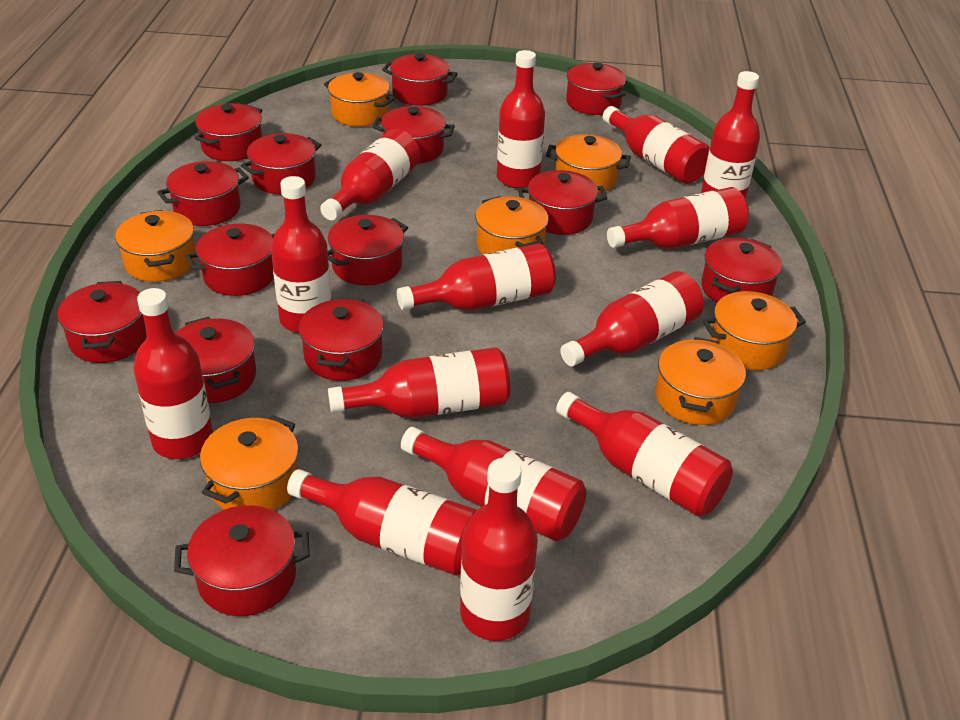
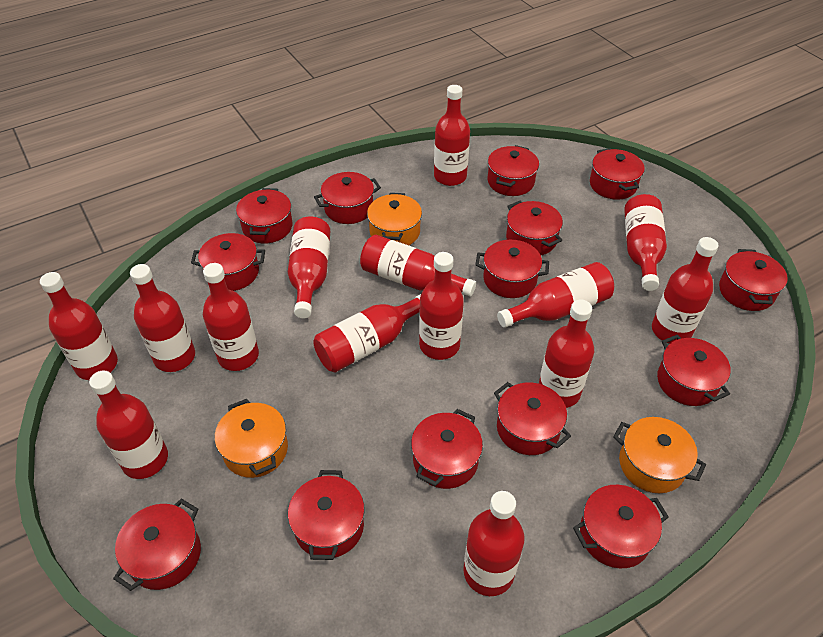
orange pot: 7 -> 3

